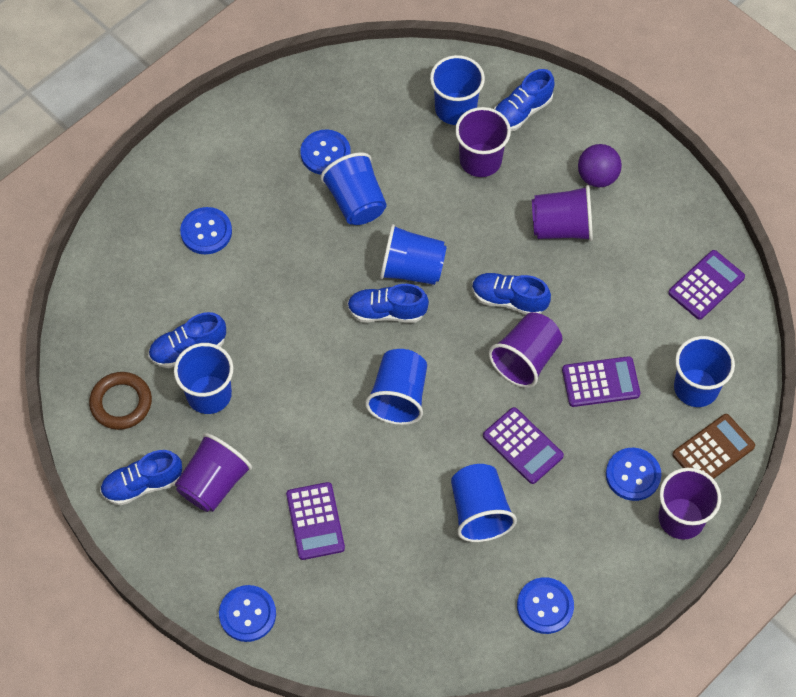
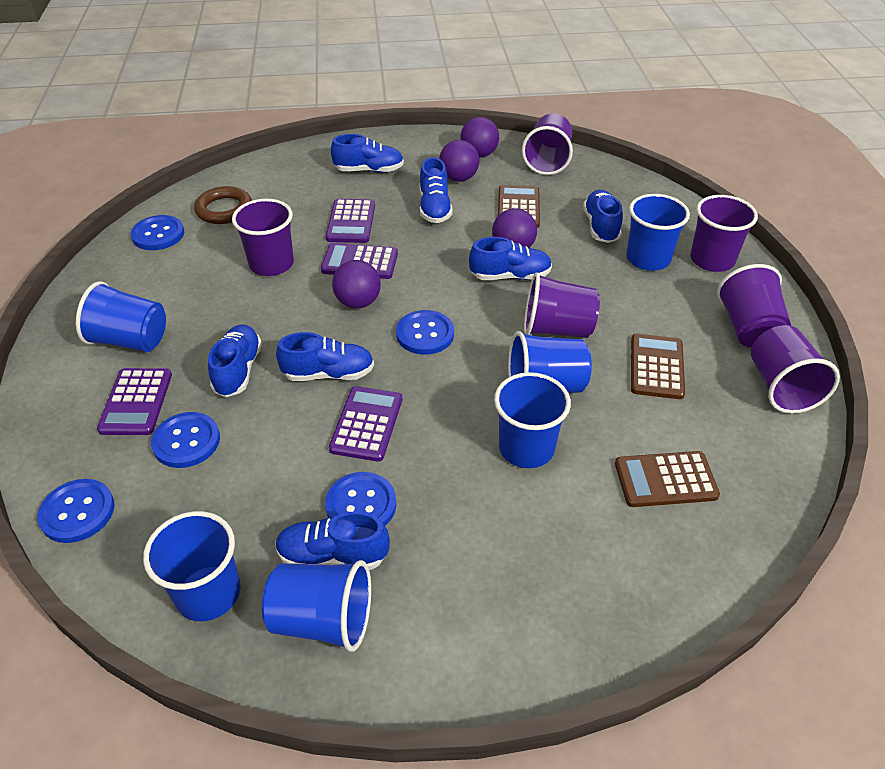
blue cup: 7 -> 6
blue shoe: 5 -> 7
brown calculator: 1 -> 3
purple ball: 1 -> 4
purple cup: 5 -> 6

